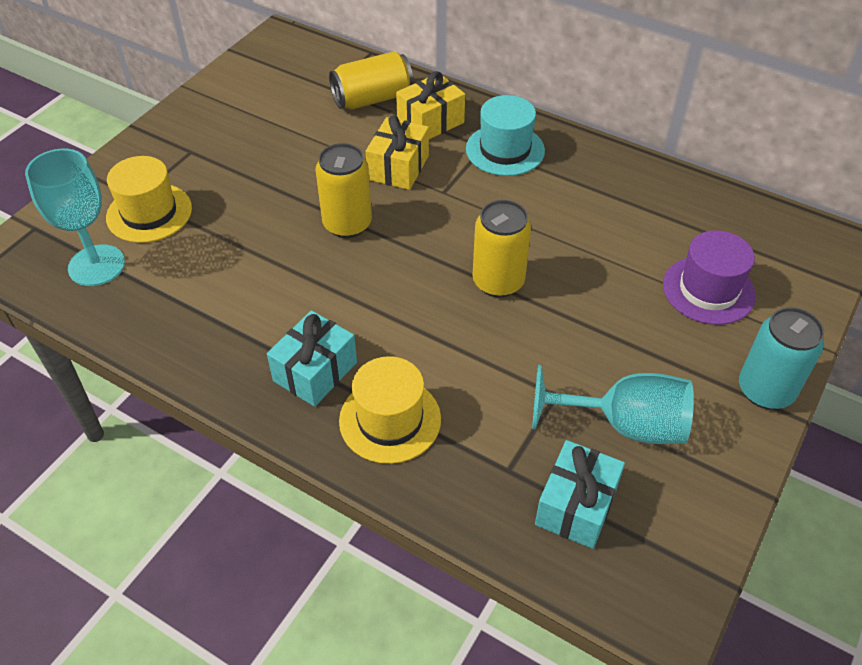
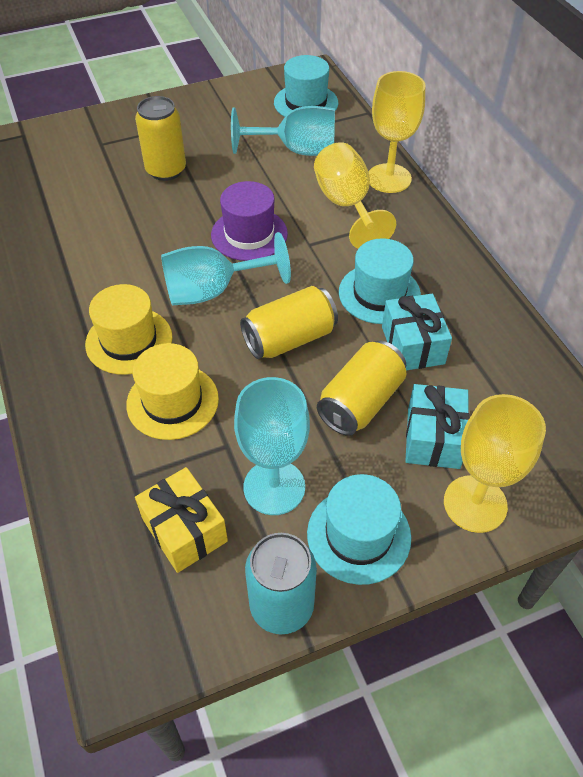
turquoise goblet: 2 -> 3
turquoise hat: 1 -> 3
yellow gift: 2 -> 1
yellow goblet: 0 -> 3

